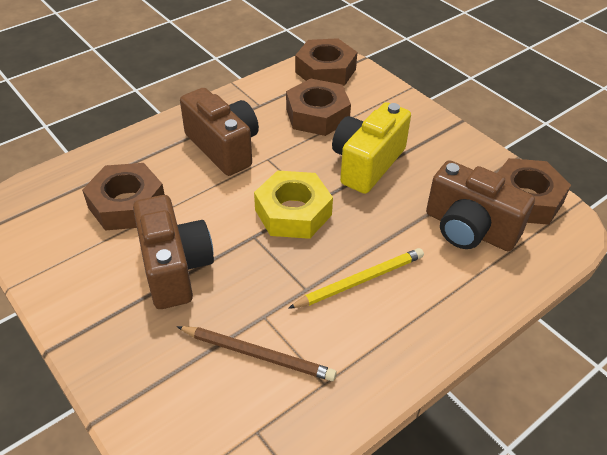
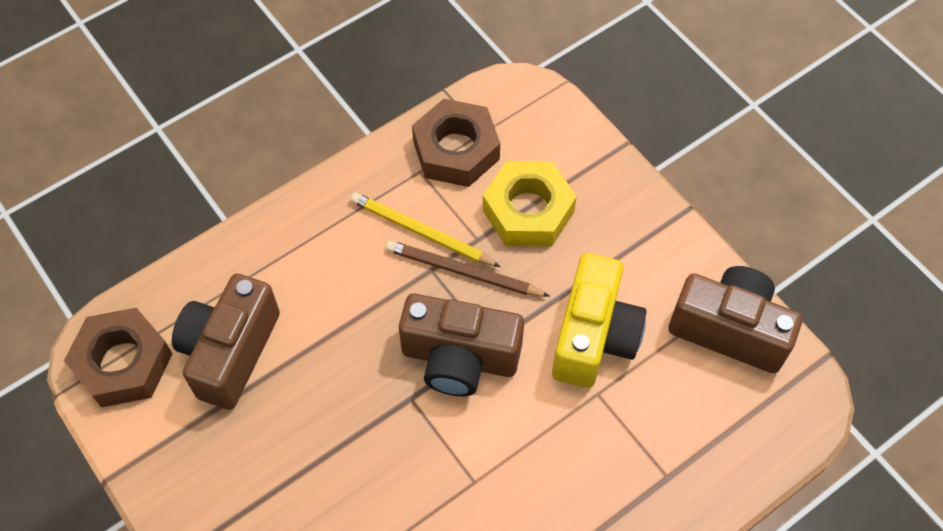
brown nut: 4 -> 2

